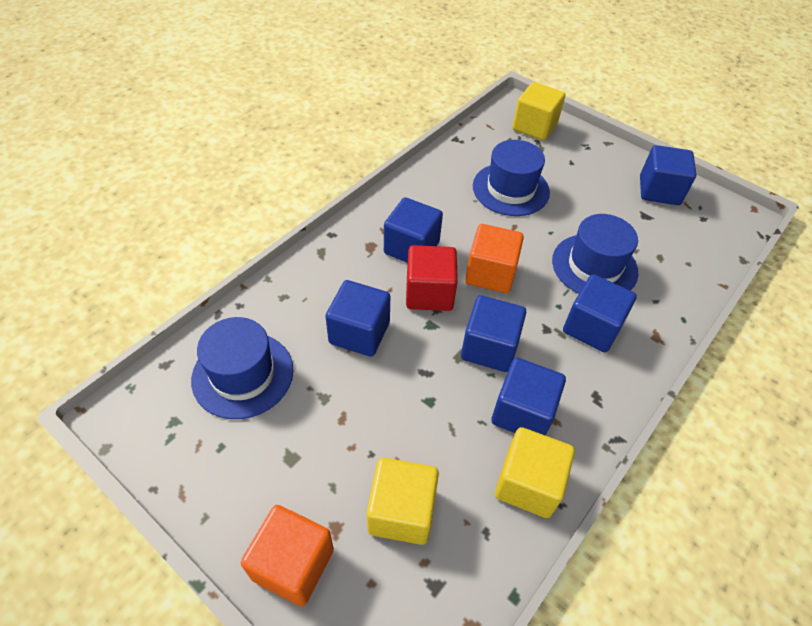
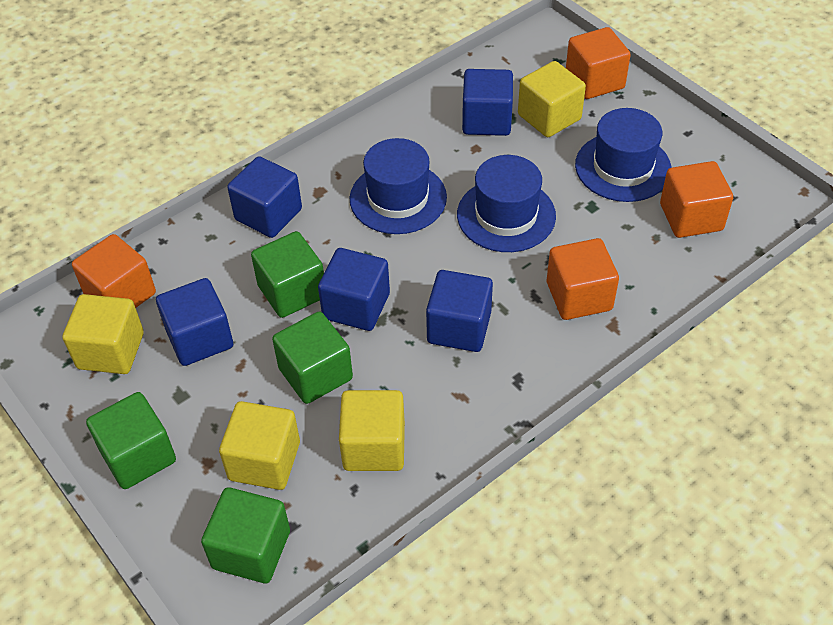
blue cube: 6 -> 5
green cube: 0 -> 4
orange cube: 2 -> 4
red cube: 1 -> 0
yellow cube: 3 -> 4

